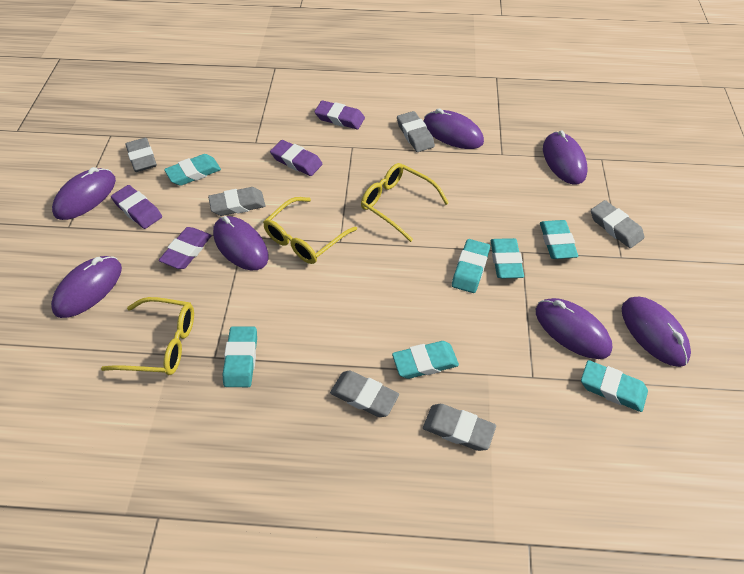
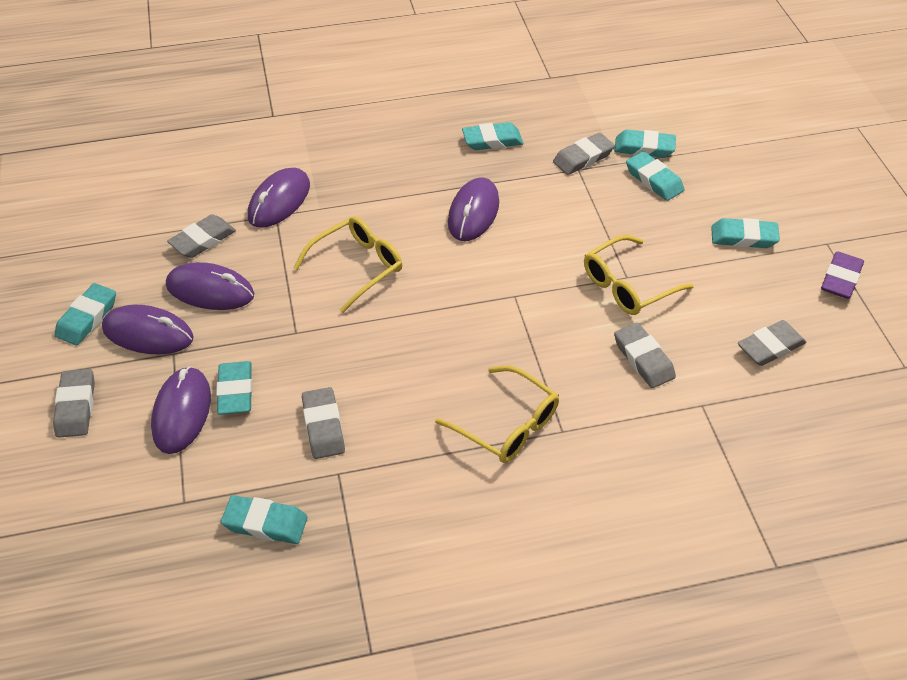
purple eraser: 4 -> 1
purple mouse: 7 -> 5

